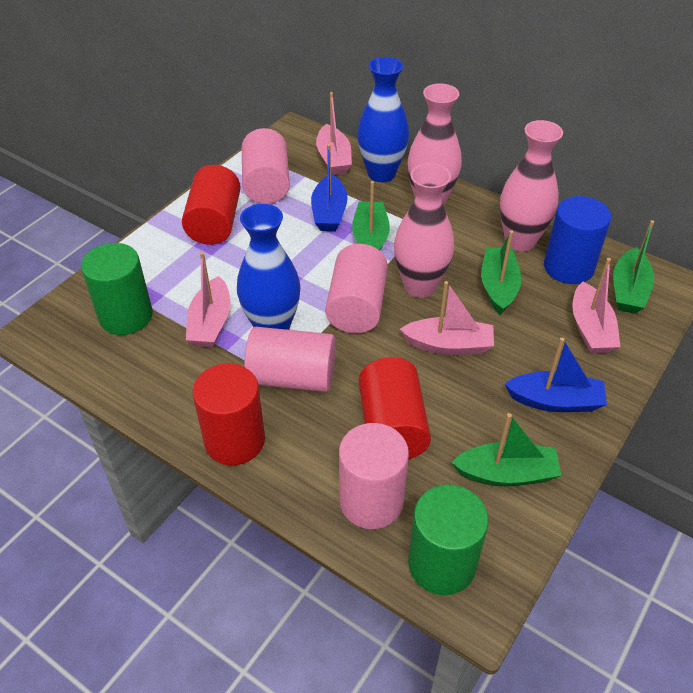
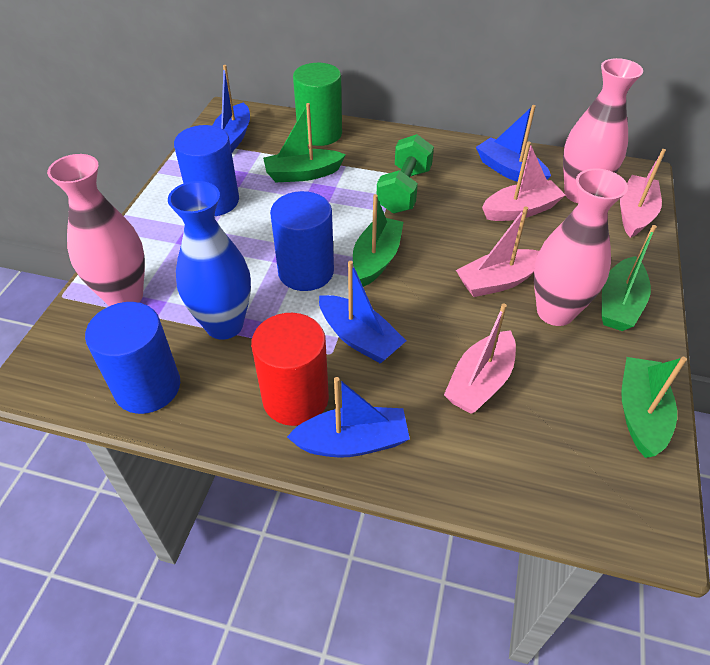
blue boat: 2 -> 4
blue cylinder: 1 -> 3
blue vase: 2 -> 1
green cylinder: 2 -> 1
green dumbbell: 0 -> 1
pink cylinder: 4 -> 0
red cylinder: 3 -> 1

